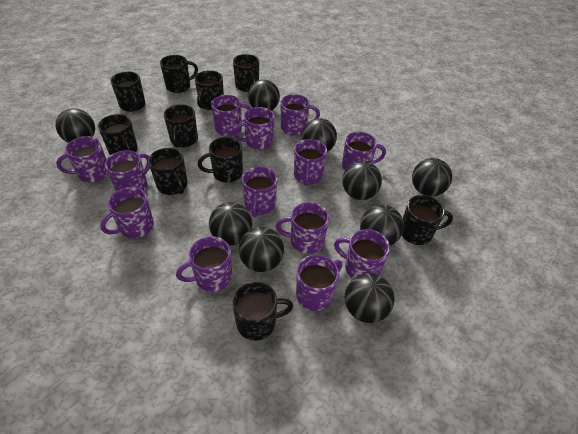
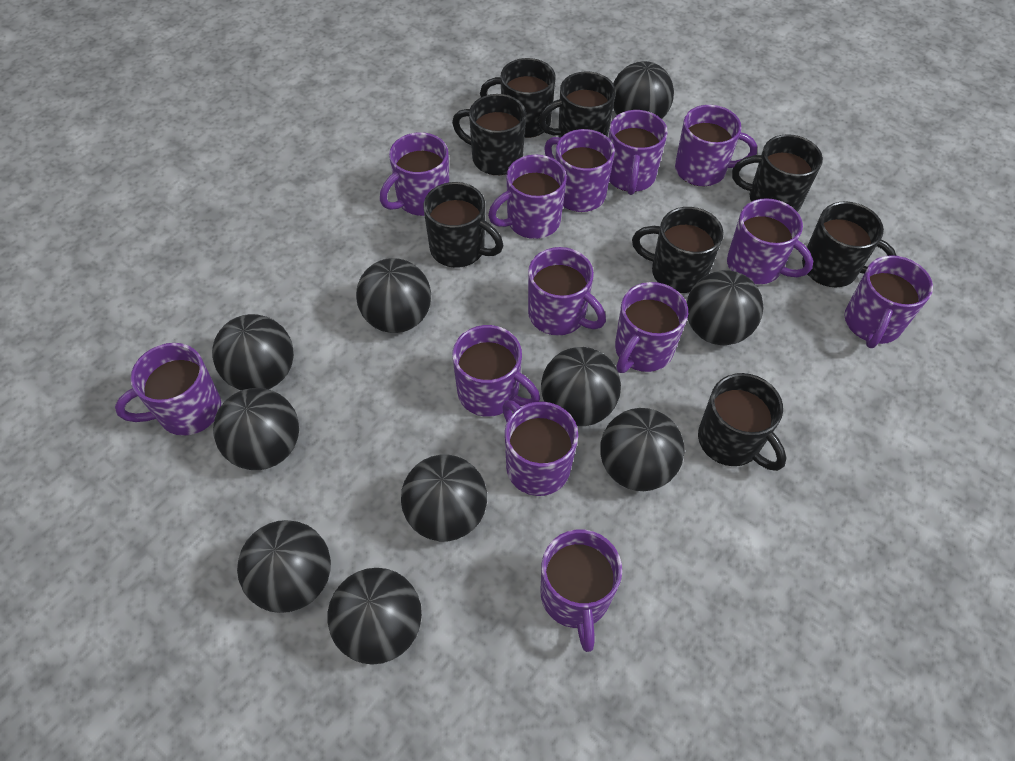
black ball: 9 -> 10
black mug: 10 -> 8

